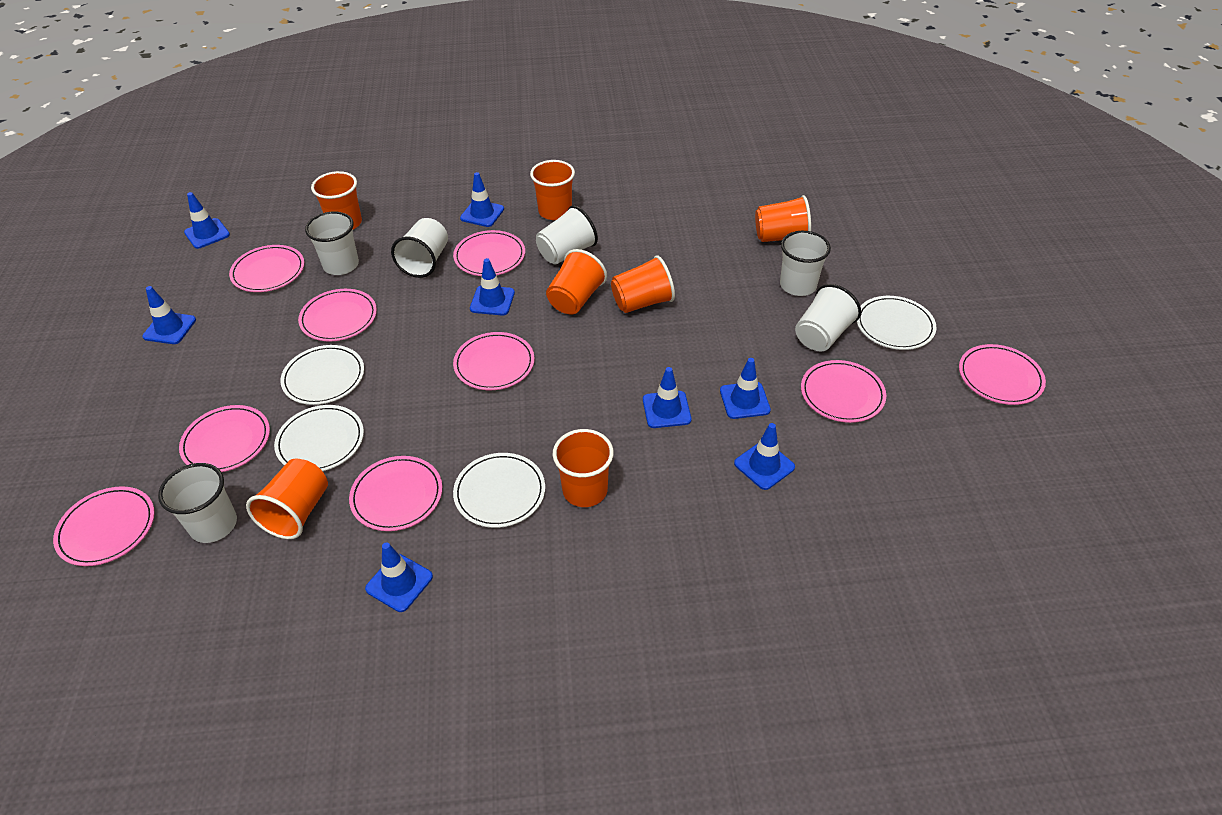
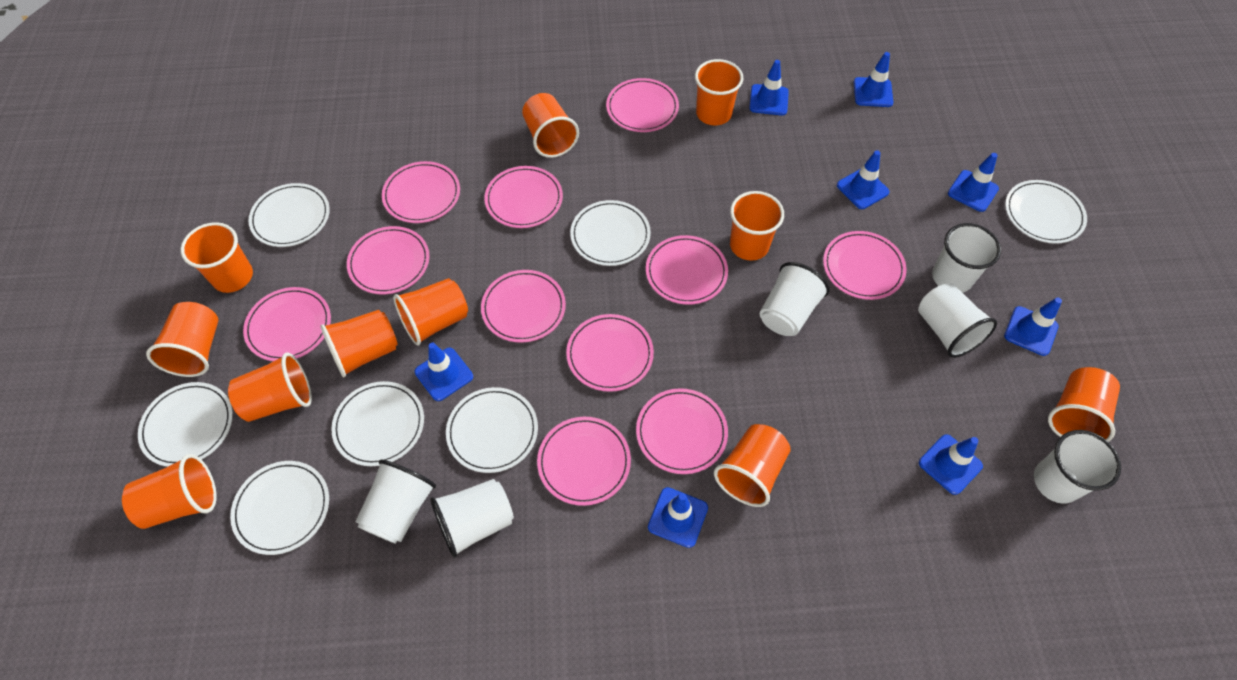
orange cup: 7 -> 11
pink plate: 9 -> 11
white plate: 4 -> 7

